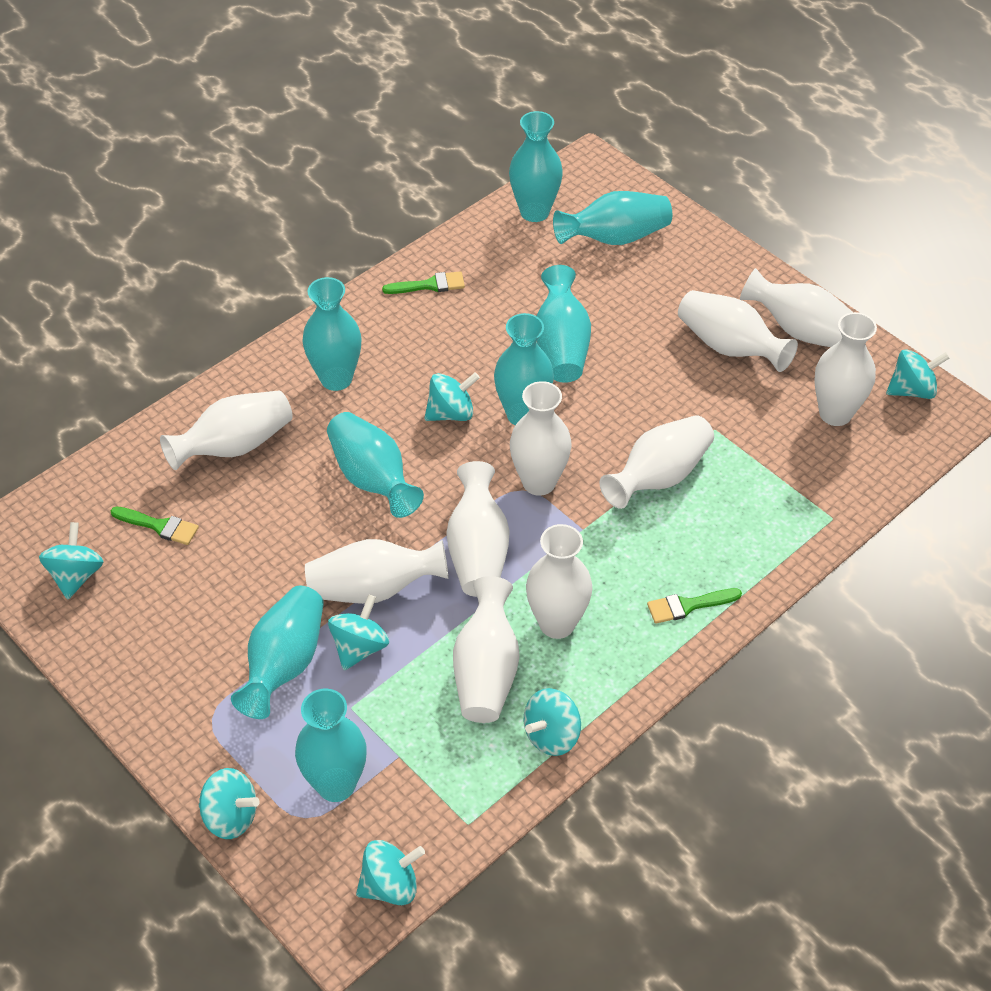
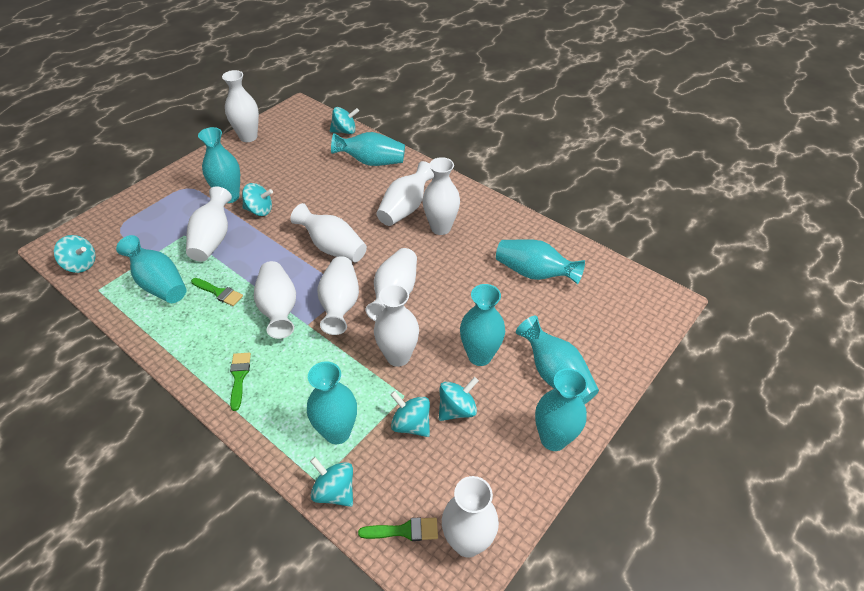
turquoise spinning top: 7 -> 6

